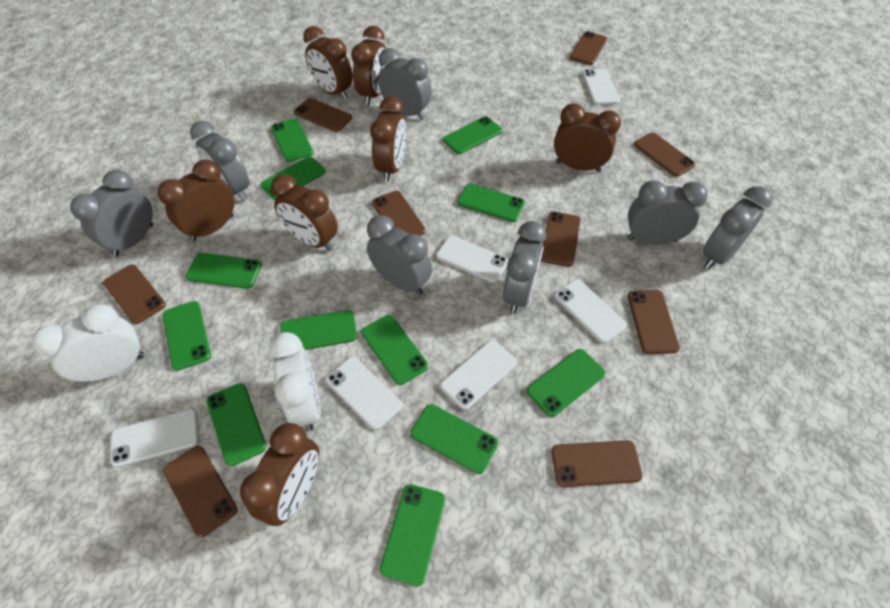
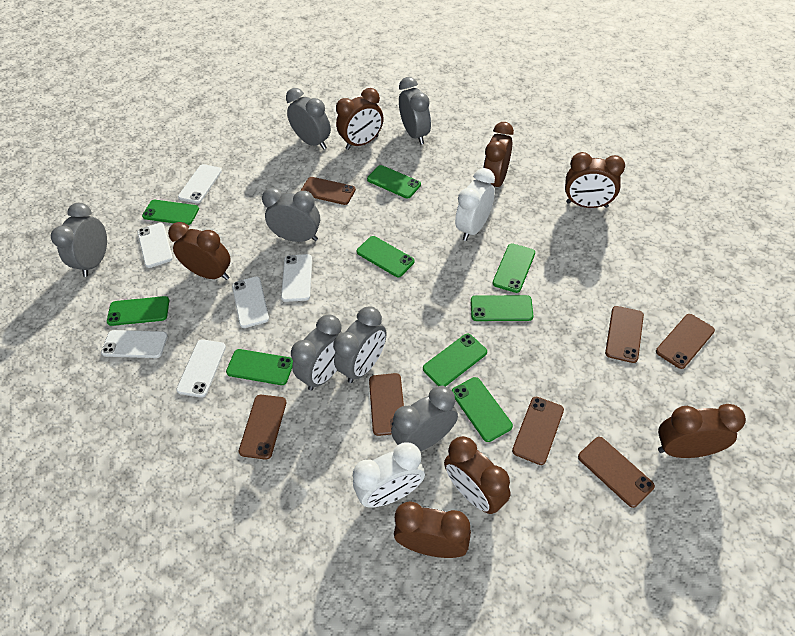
brown phone: 9 -> 7
green phone: 12 -> 9

